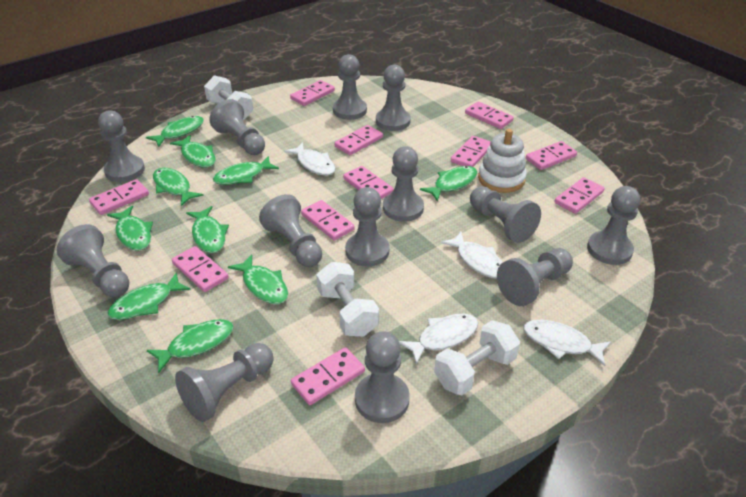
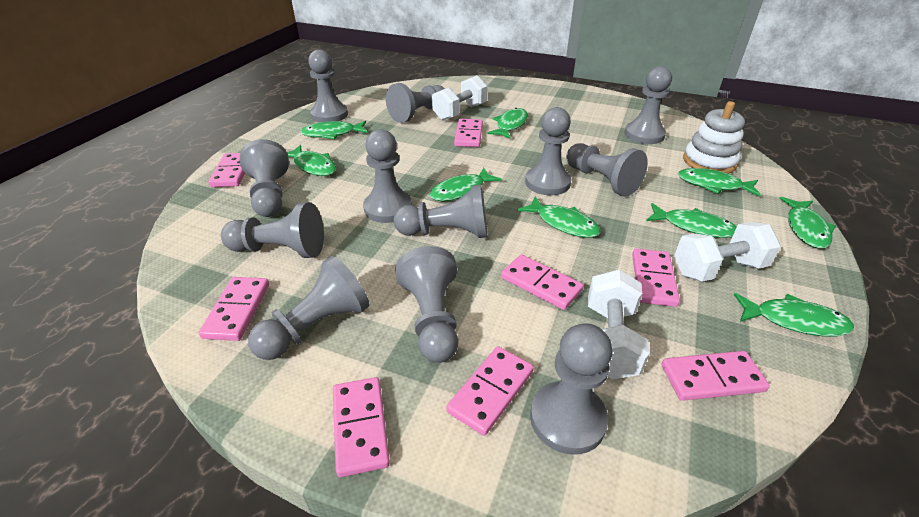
green fish: 10 -> 9
grey pawn: 13 -> 12
pink domino: 11 -> 8
white fish: 4 -> 0

